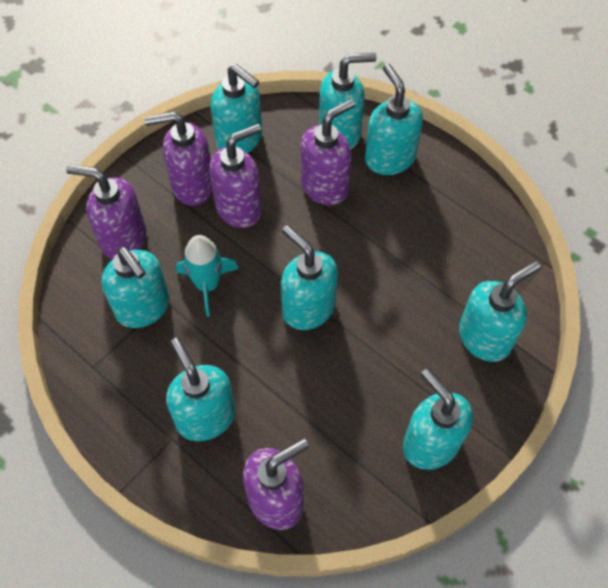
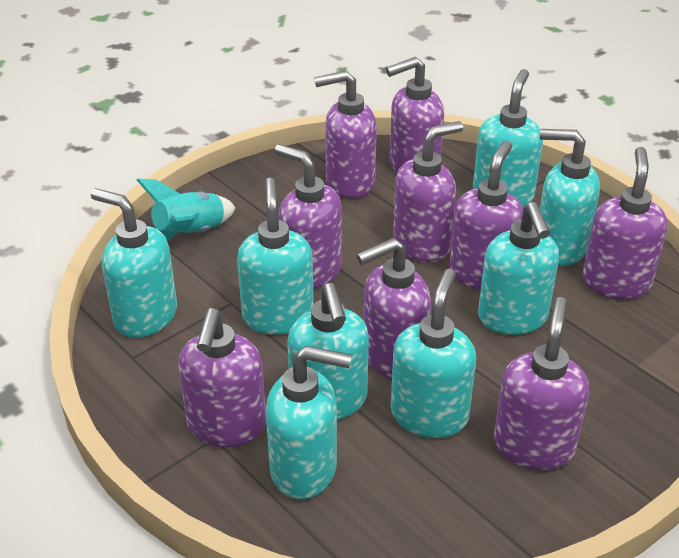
purple soap dispenser: 5 -> 9

